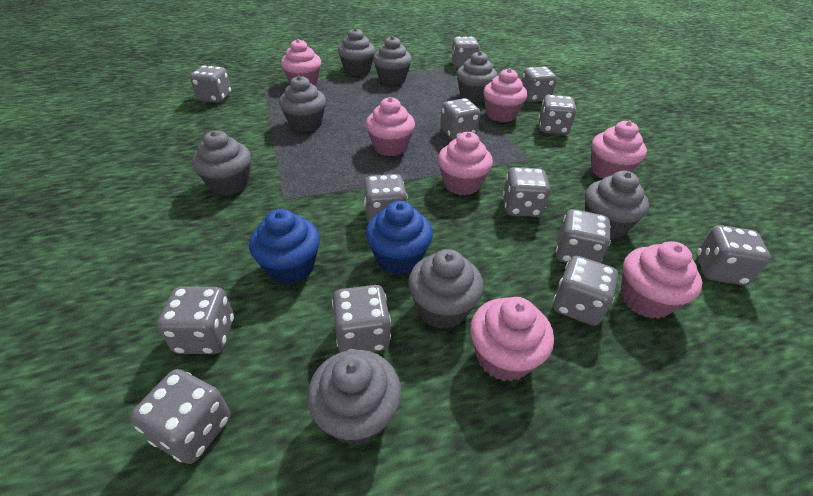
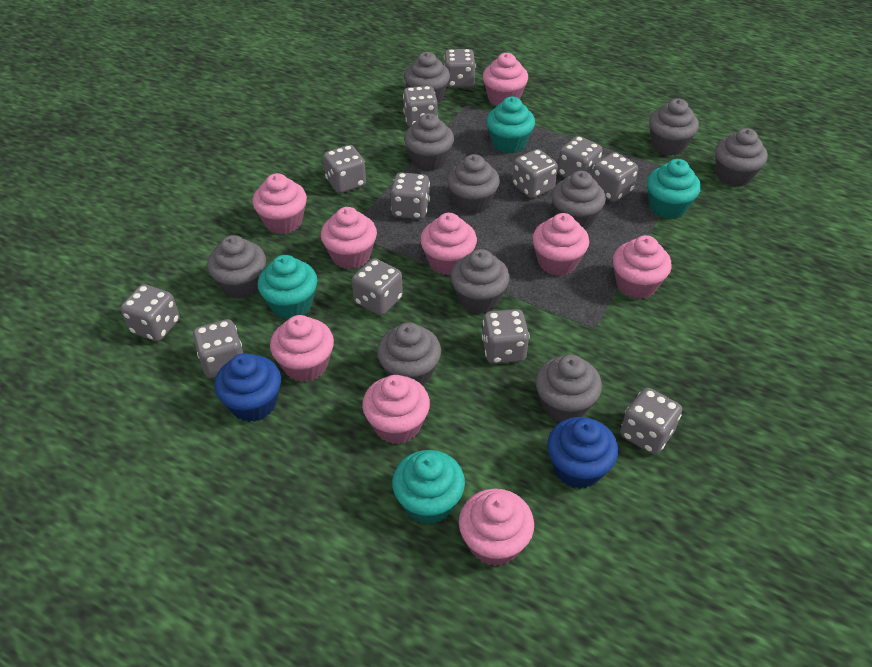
grey cupcake: 8 -> 10
grey dice: 13 -> 12
pink cupcake: 7 -> 9
turquoise cupcake: 0 -> 4

